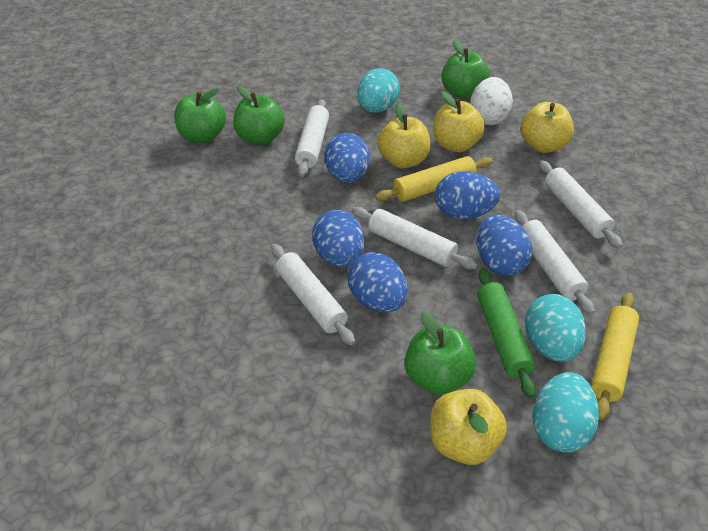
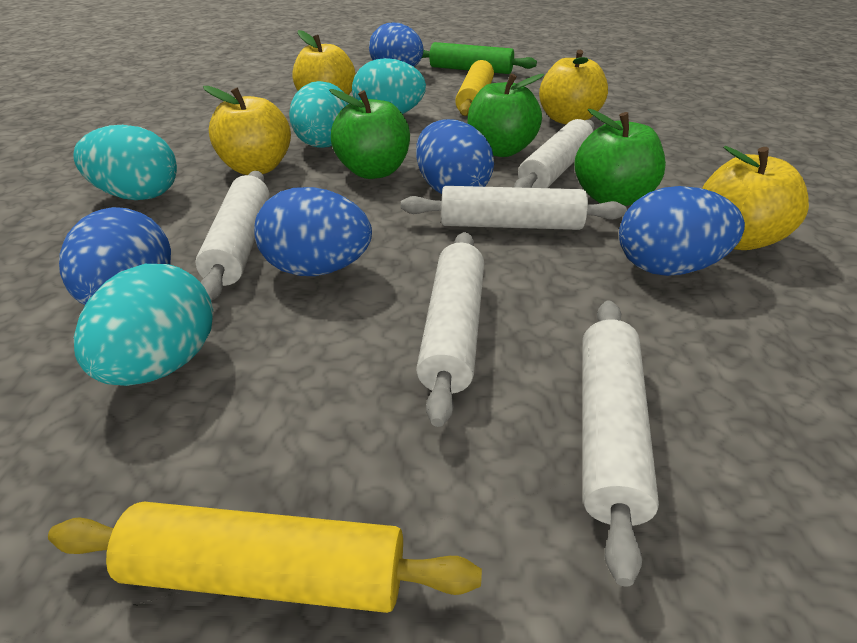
green apple: 4 -> 3
turquoise egg: 3 -> 4
white egg: 1 -> 0

